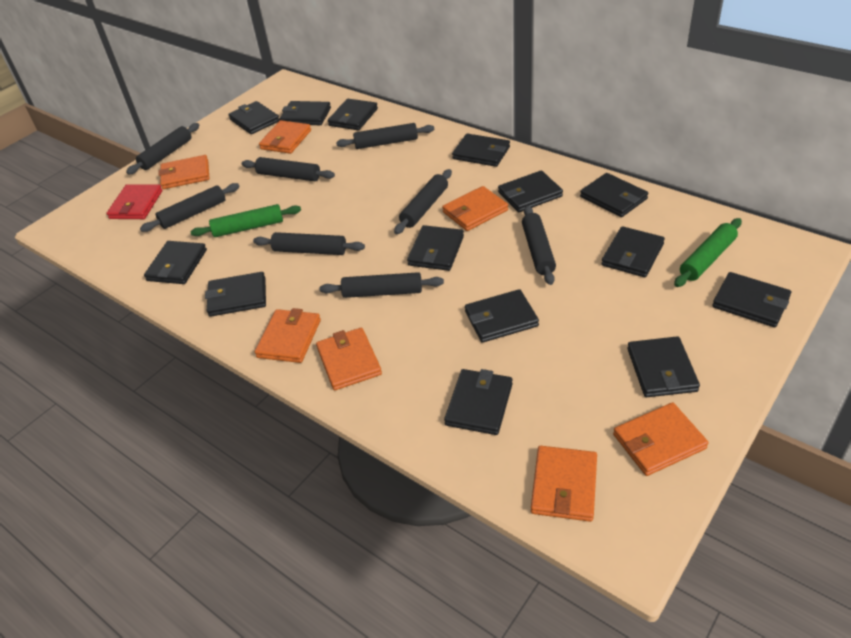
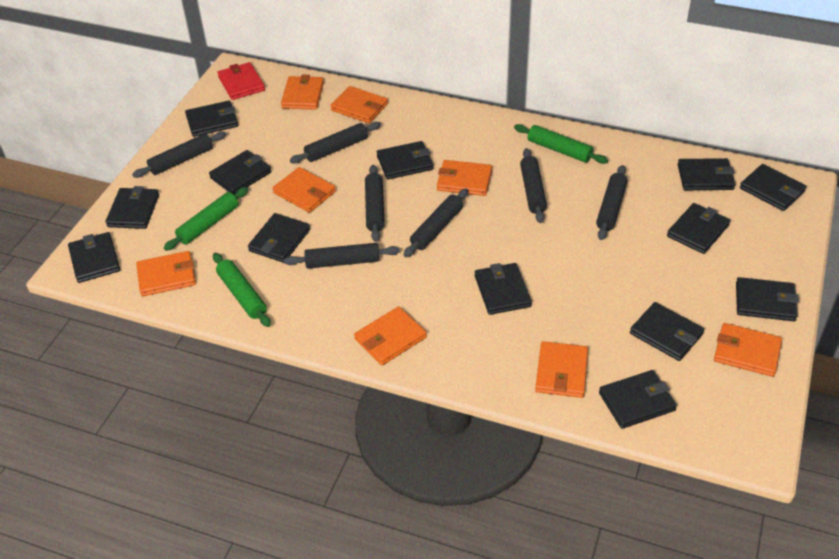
black rolling pin: 8 -> 7
black wallet: 14 -> 13
green rolling pin: 2 -> 3
orange wallet: 7 -> 8

